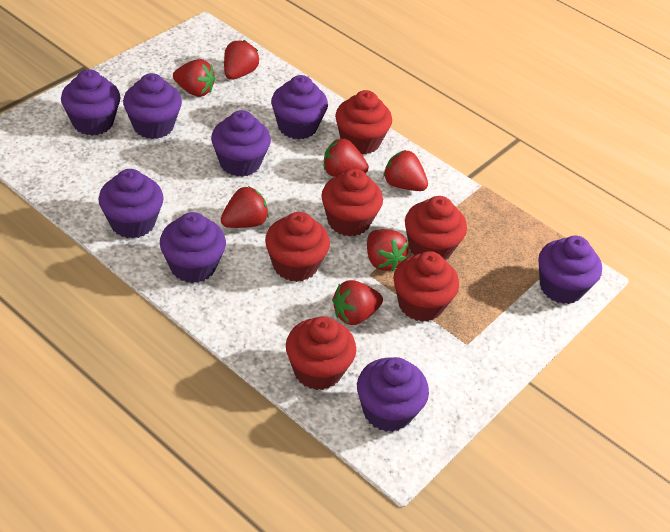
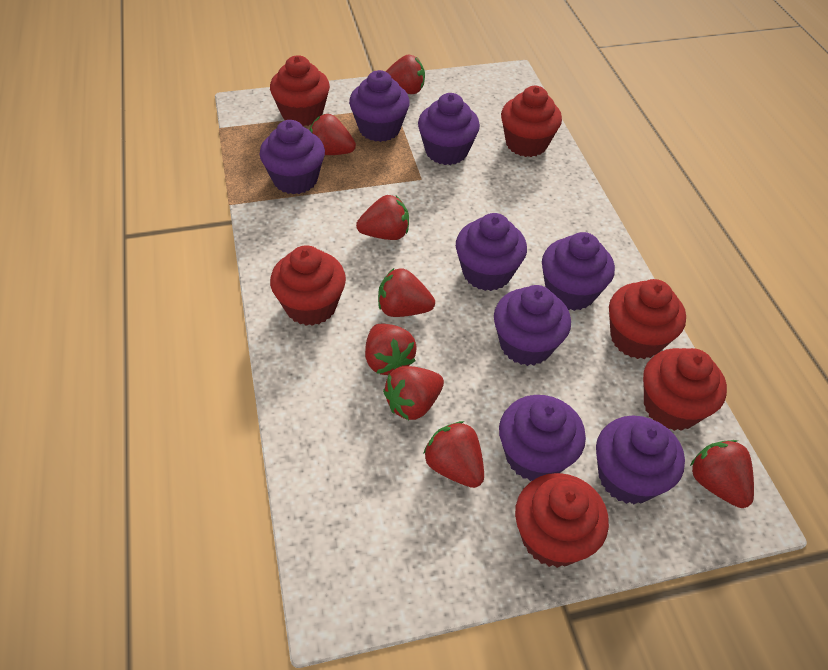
red strawberry: 7 -> 8

